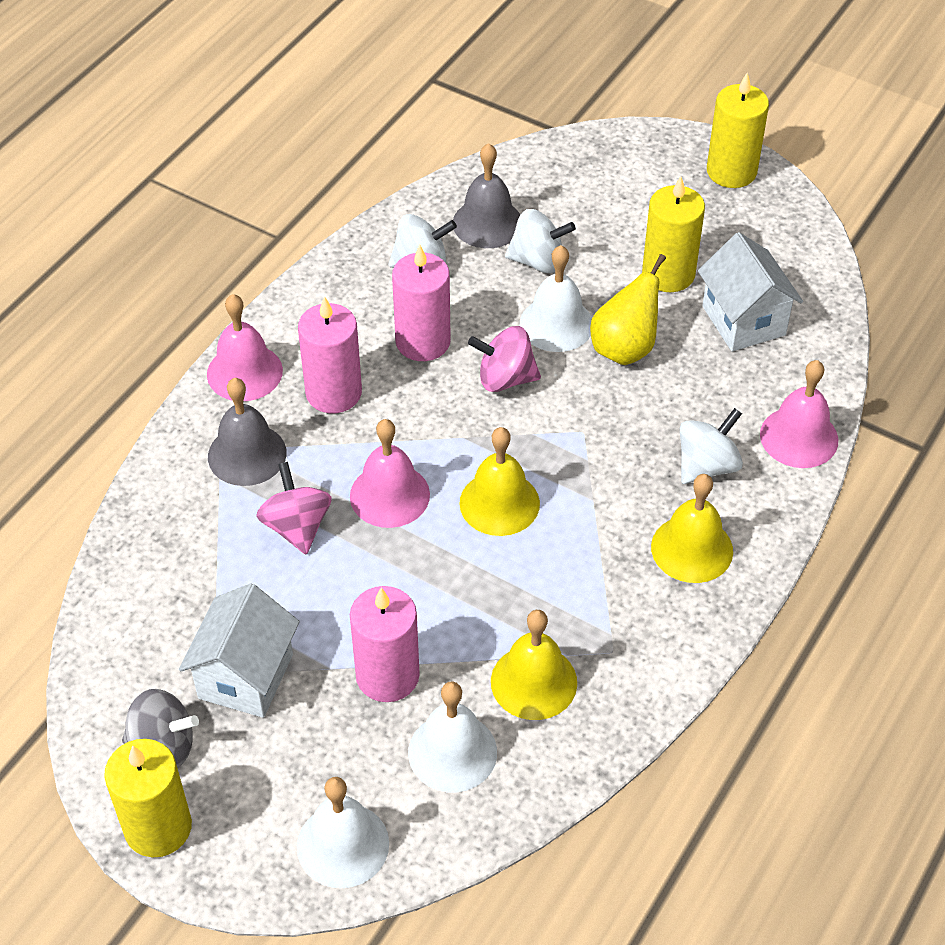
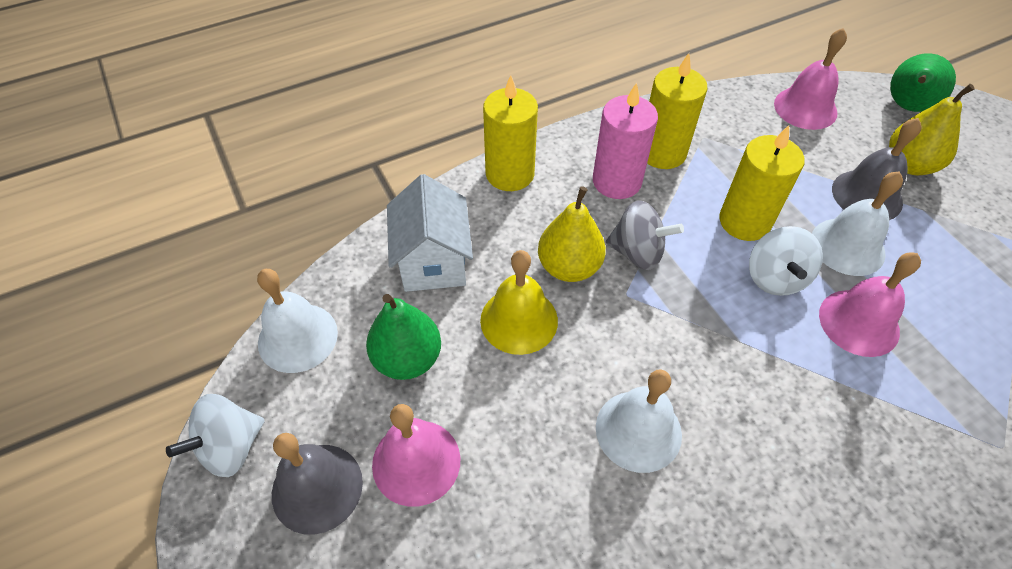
green pear: 0 -> 2
pink candle: 3 -> 1
pink spinning top: 2 -> 0
white house: 2 -> 1
white spinning top: 3 -> 2
yellow bell: 3 -> 1
yellow pear: 1 -> 2

